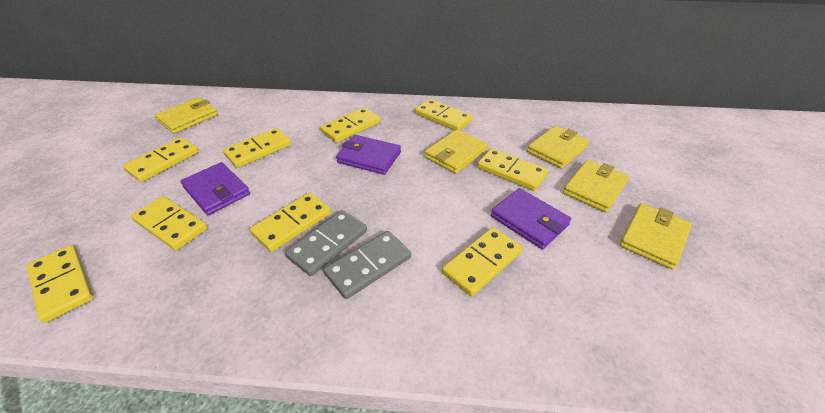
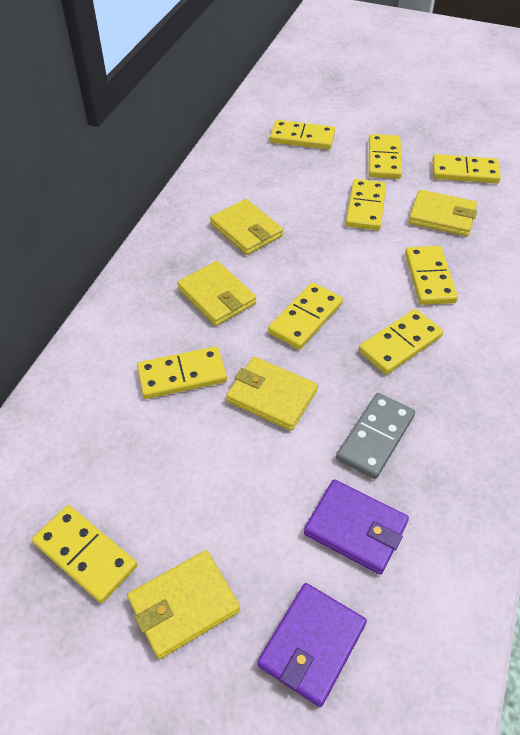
grey domino: 2 -> 1
purple wallet: 3 -> 2

